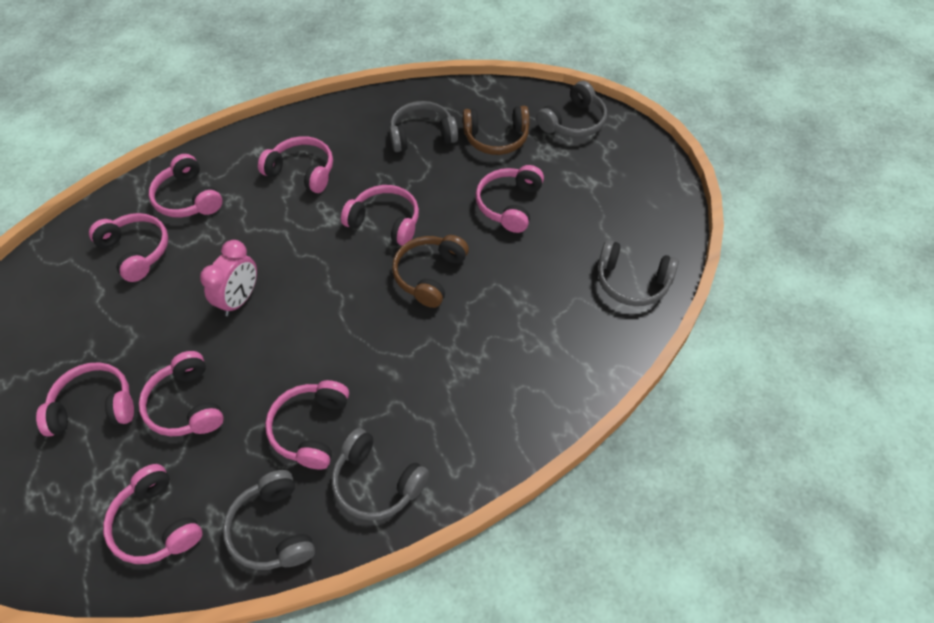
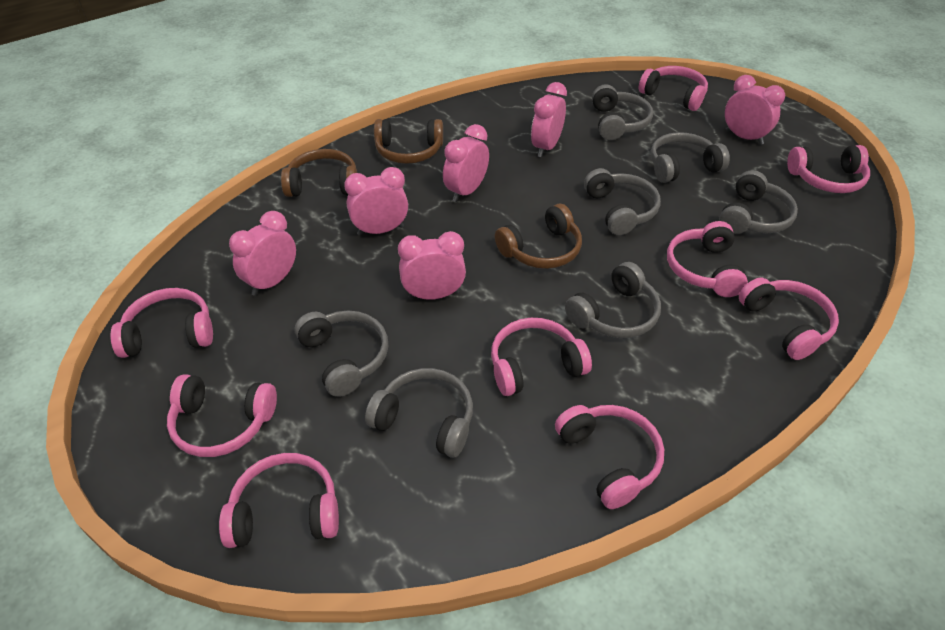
brown headphones: 2 -> 3
grey headphones: 5 -> 7
pink clock: 1 -> 6

